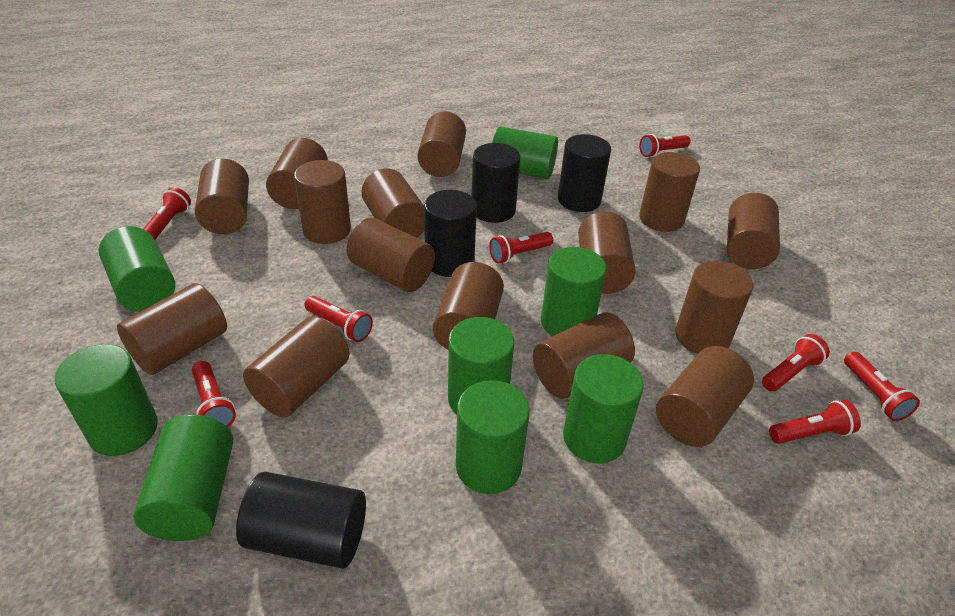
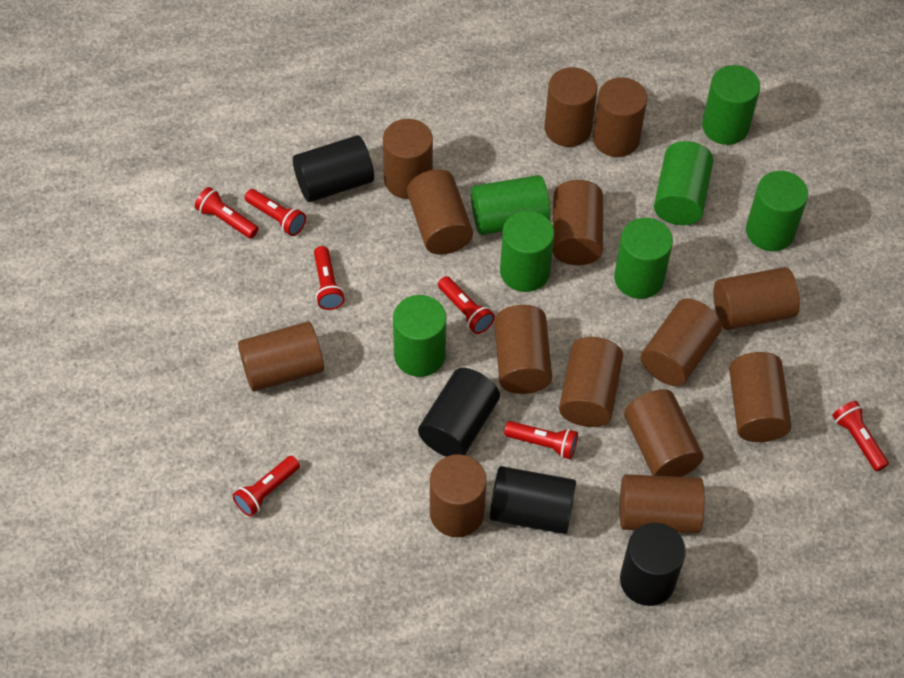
brown cylinder: 15 -> 14
green cylinder: 8 -> 7
red flashlight: 8 -> 7

